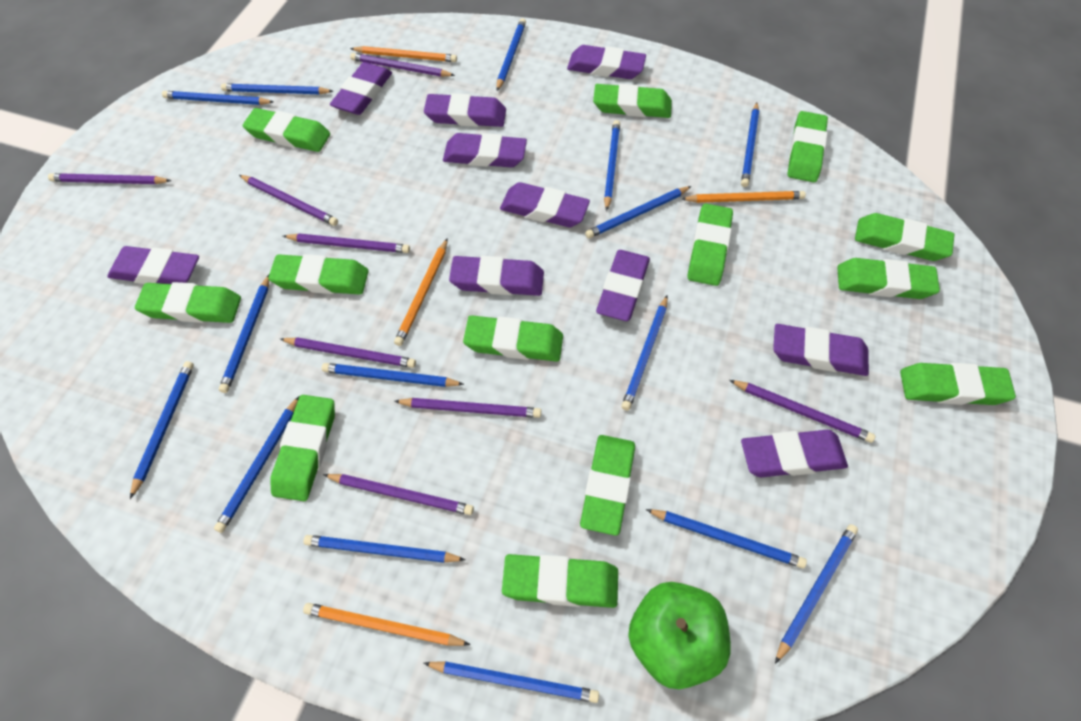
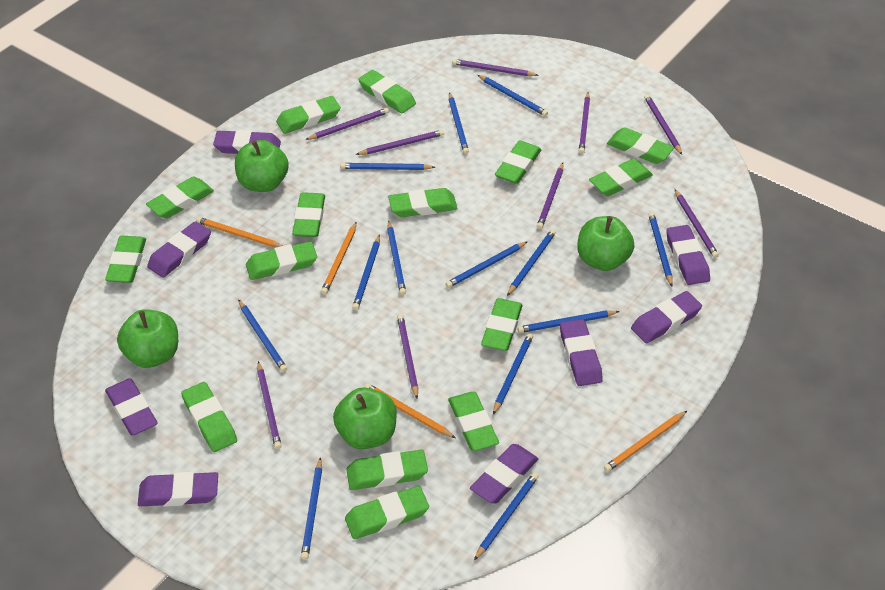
blue pencil: 15 -> 13
green apple: 1 -> 4
green eraser: 13 -> 15
purple eraser: 10 -> 8
purple pencil: 8 -> 9

